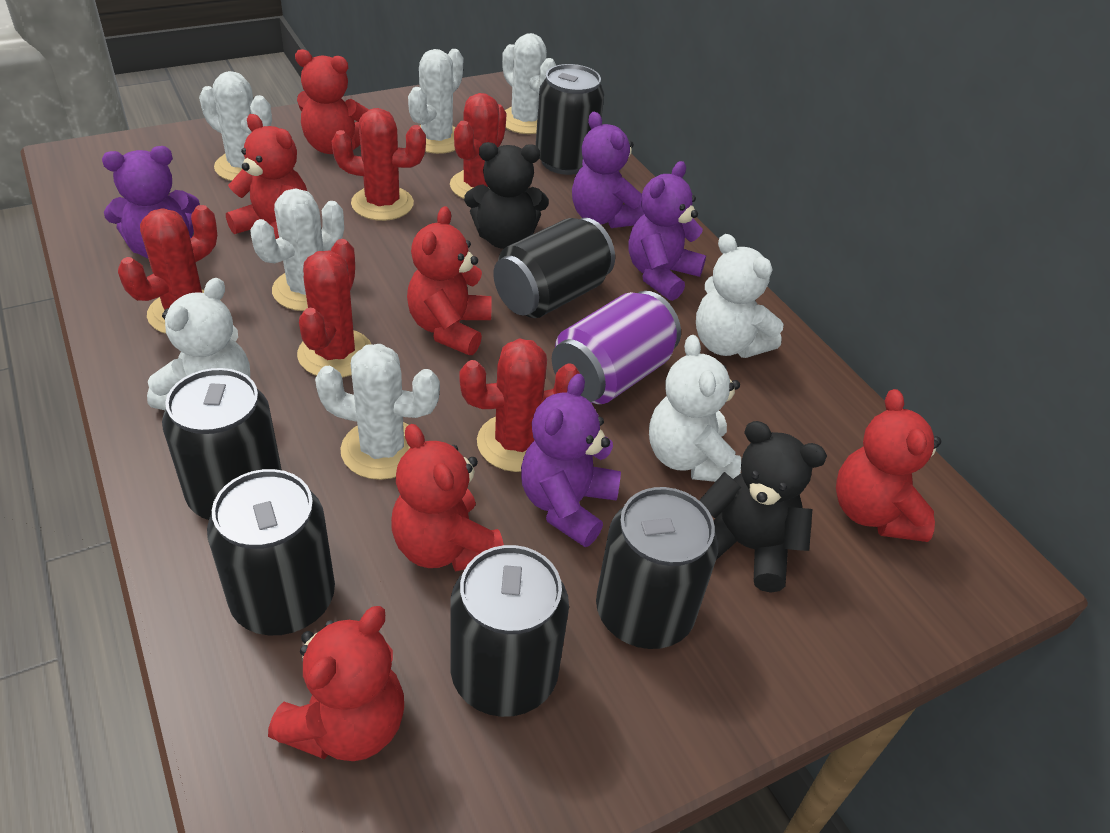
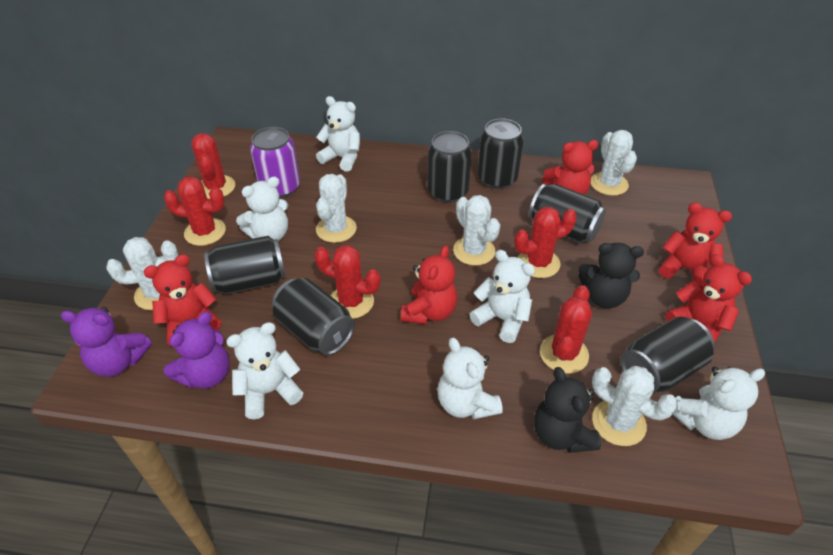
purple teddy bear: 4 -> 2
red teddy bear: 6 -> 5
white teddy bear: 3 -> 6

